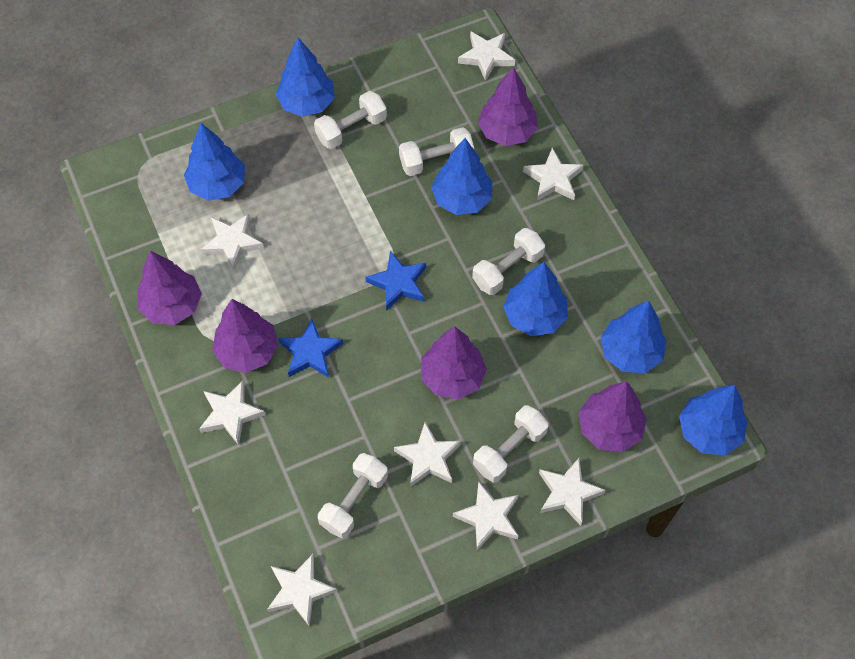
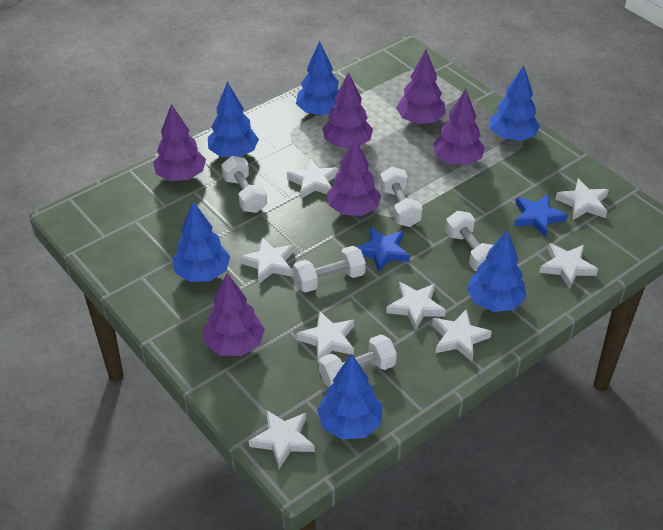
purple tree: 5 -> 6

